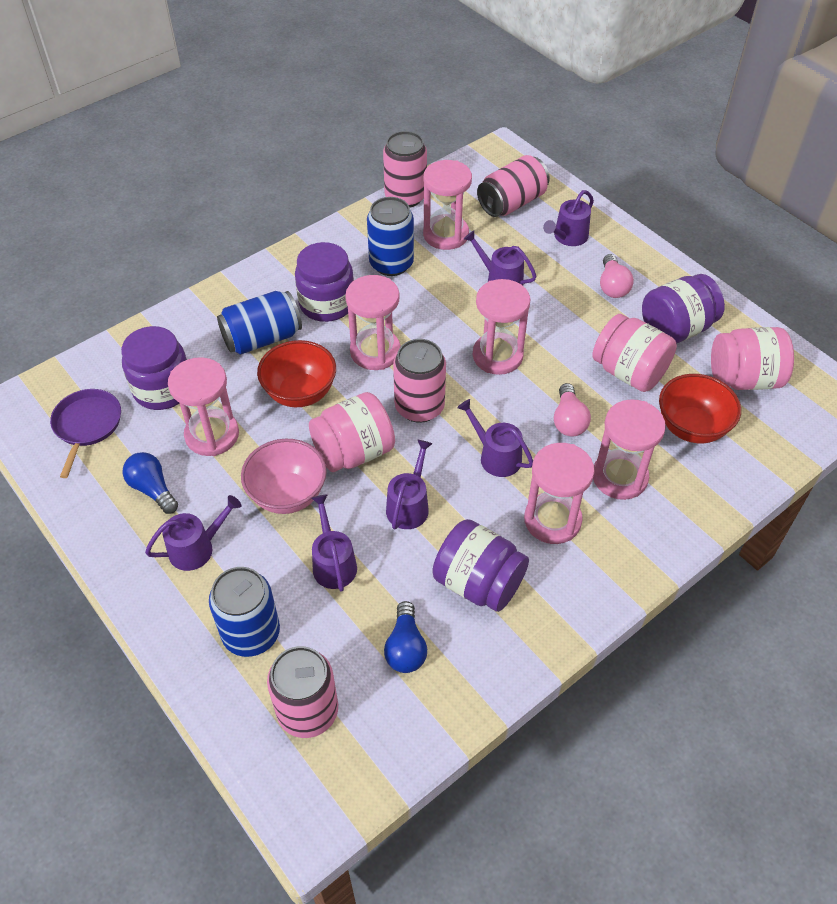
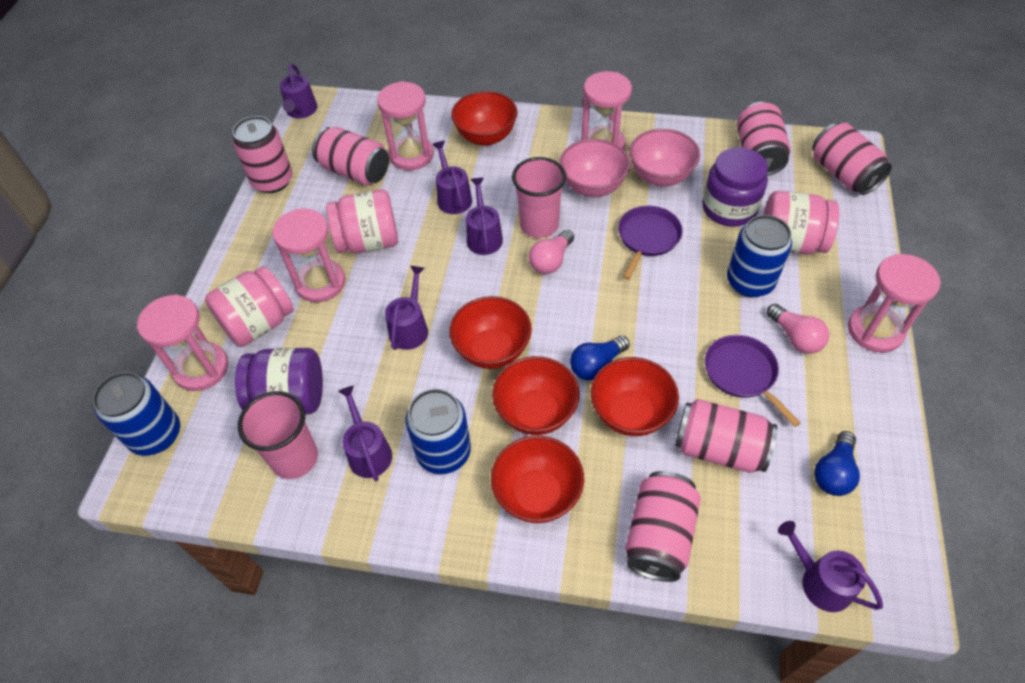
pink bowl: 1 -> 2
pink can: 4 -> 6
pink cup: 0 -> 2
pink hourglass: 6 -> 5
purple jar: 4 -> 2
purple pan: 1 -> 2
red bowl: 2 -> 5

